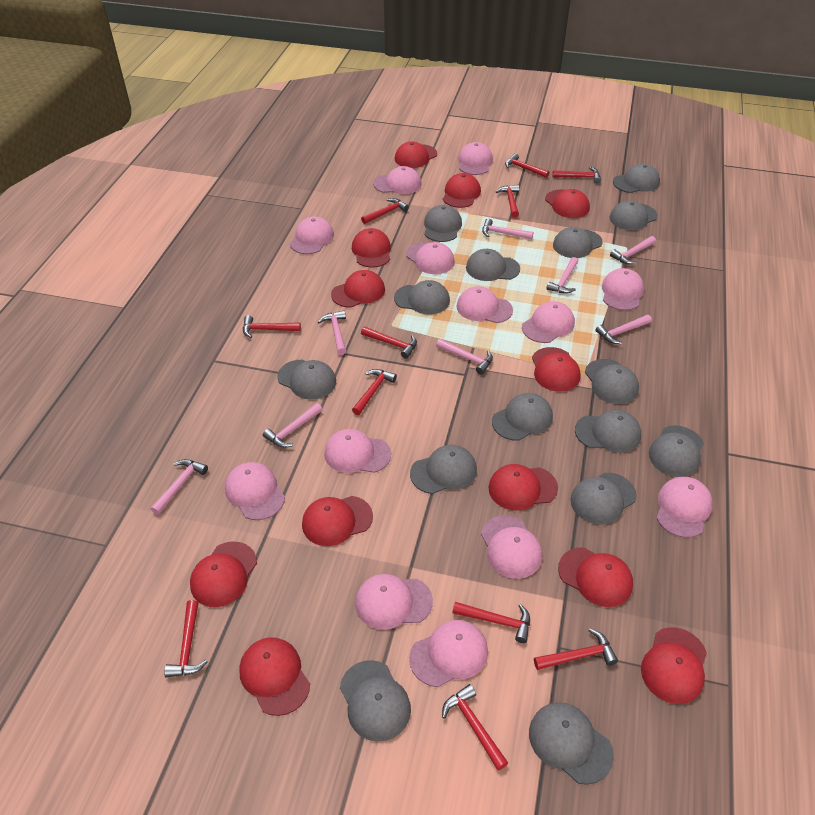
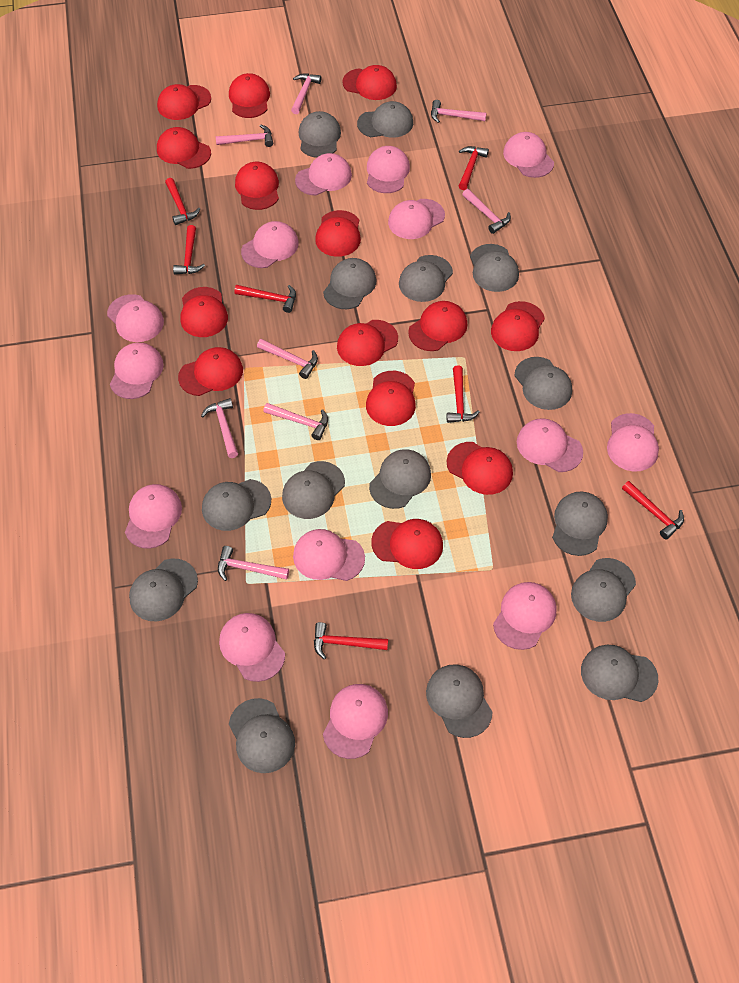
pink cap: 13 -> 14
red cap: 12 -> 14
red hammer: 11 -> 7

